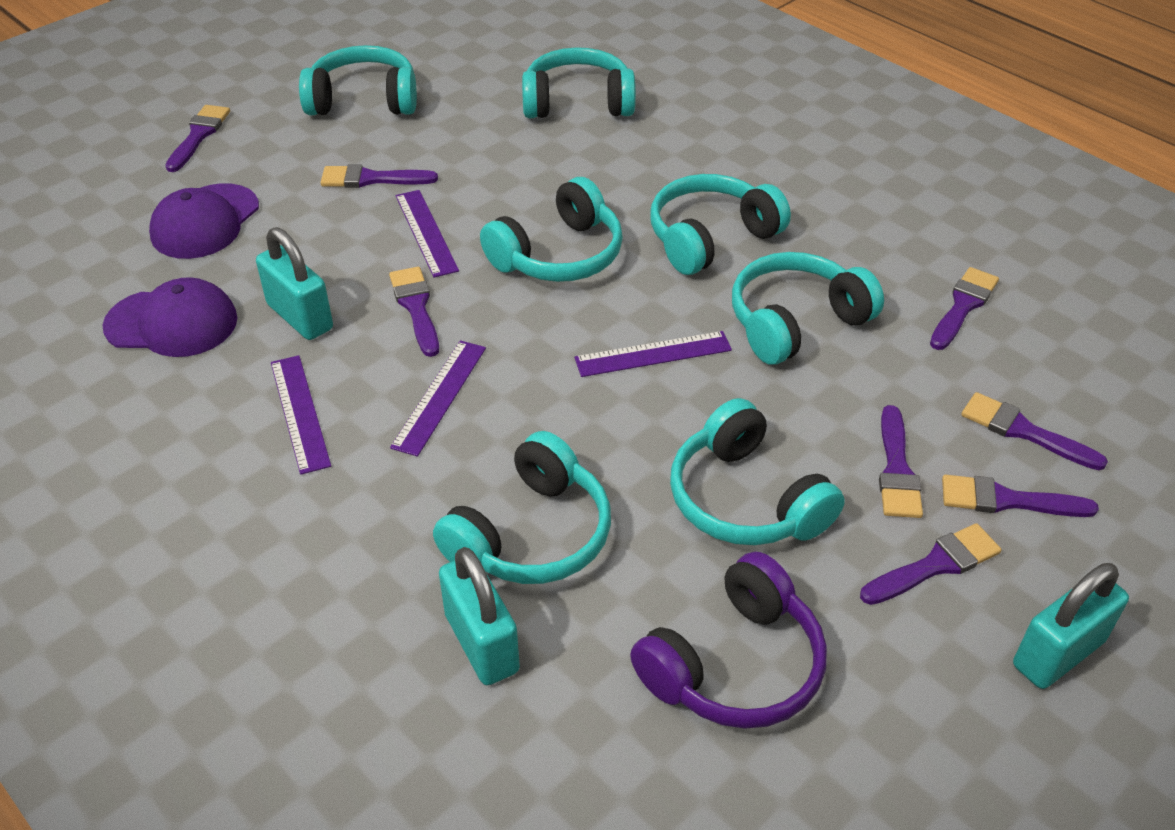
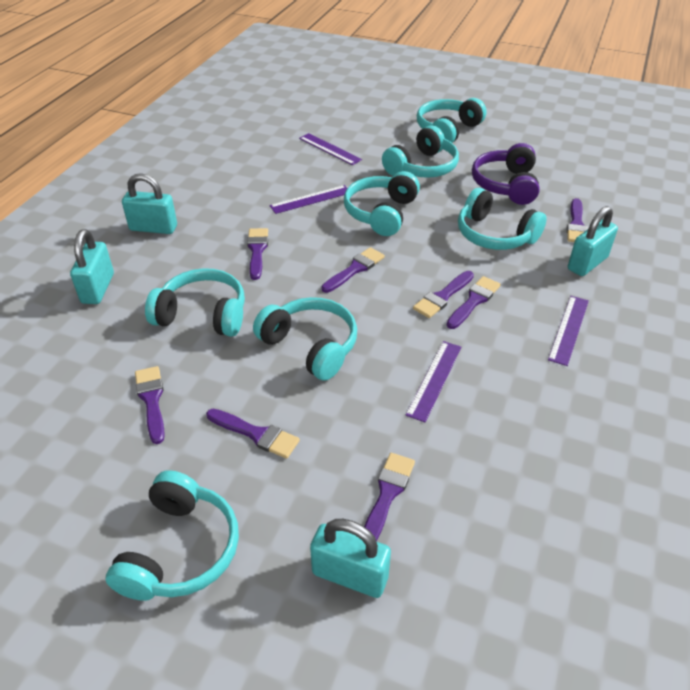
purple cap: 2 -> 0
turquoise padlock: 3 -> 4

